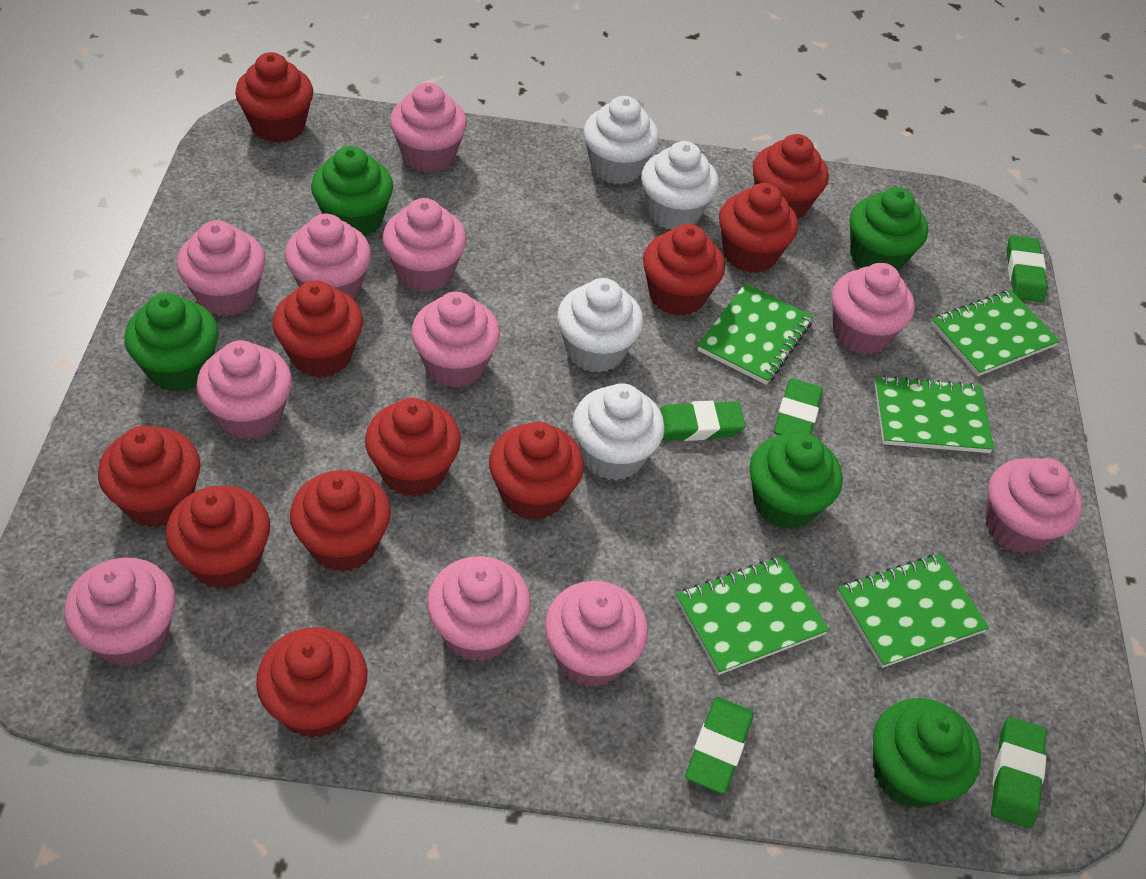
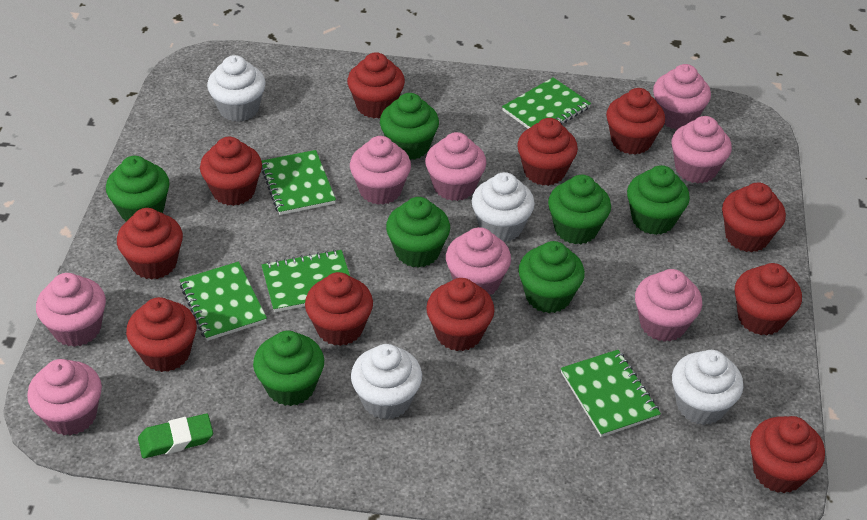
green cupcake: 5 -> 7
green eraser: 5 -> 1
pink cupcake: 11 -> 8

